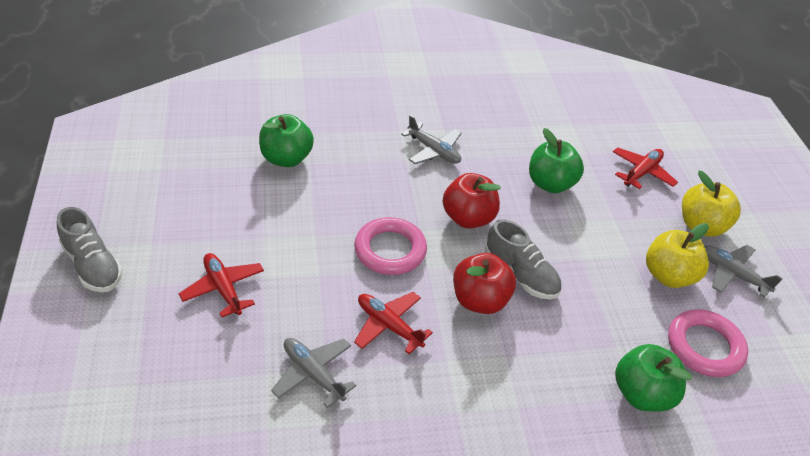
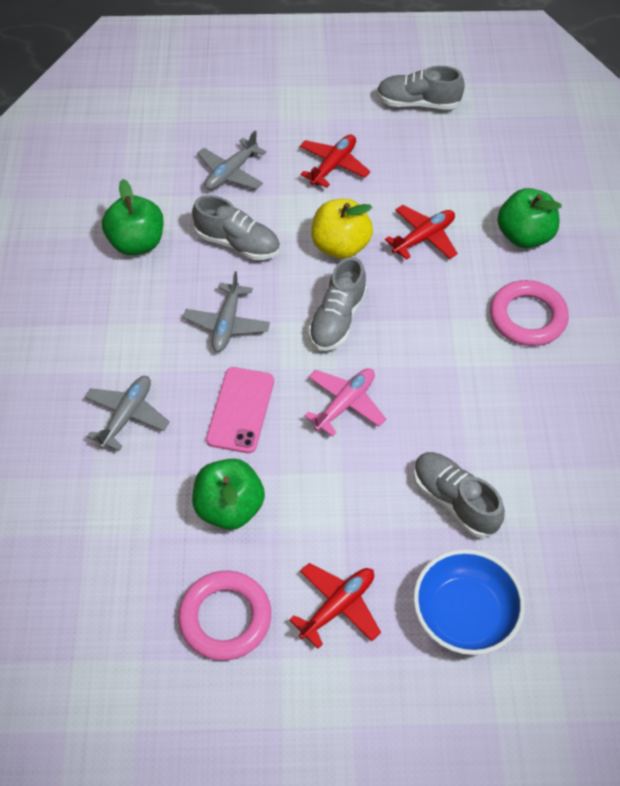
blue bowl: 0 -> 1
grey shoe: 2 -> 4
pink phone: 0 -> 1
pink plane: 0 -> 1
red apple: 2 -> 0
yellow apple: 2 -> 1

